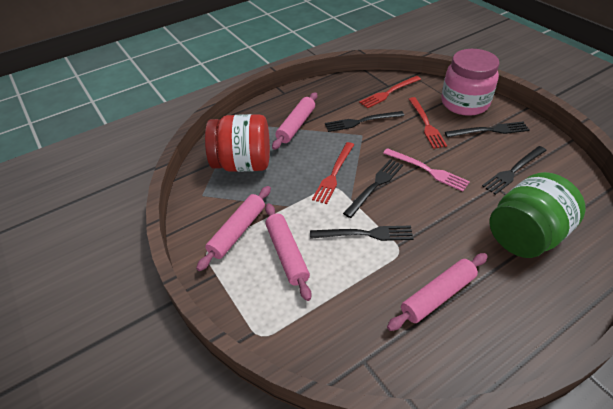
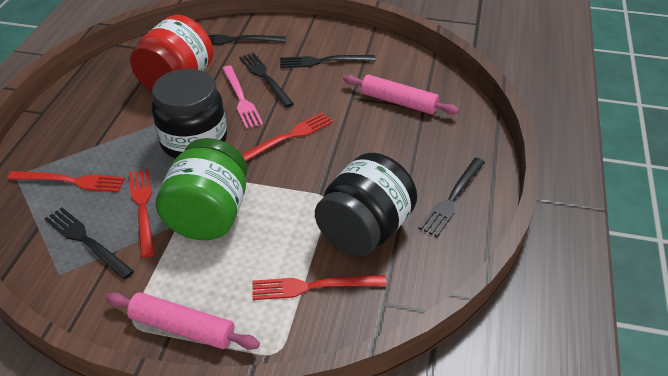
black jar: 0 -> 2
pink jar: 1 -> 0
pink rolling pin: 4 -> 2
red fork: 3 -> 4

